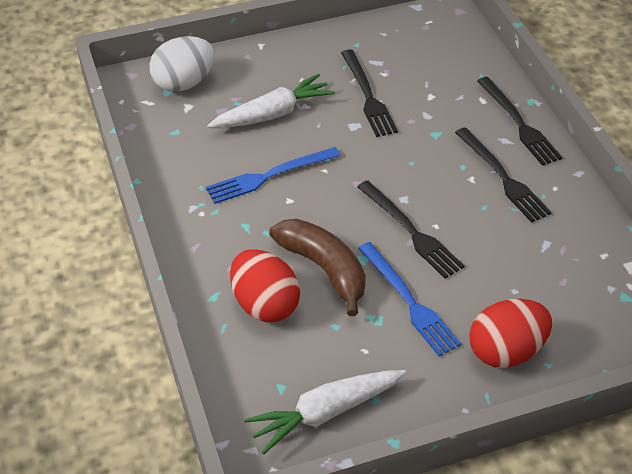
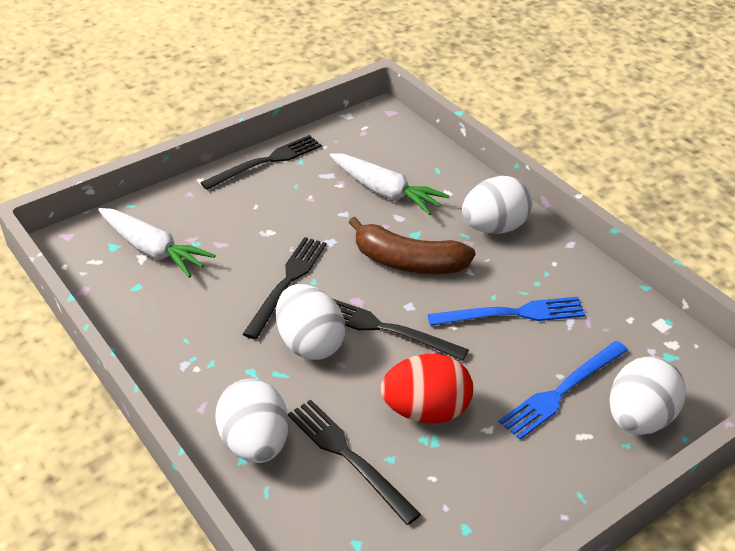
red egg: 2 -> 1
white egg: 1 -> 4

